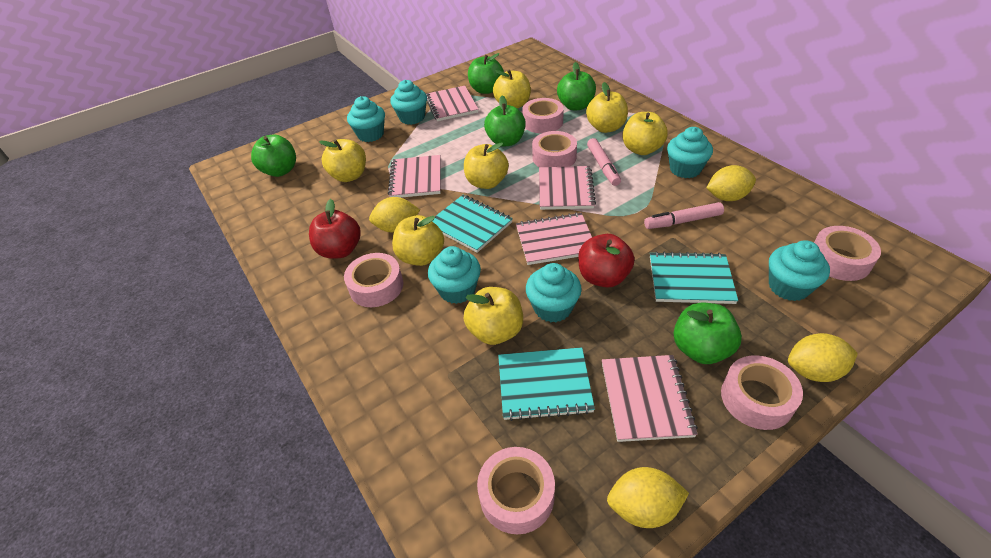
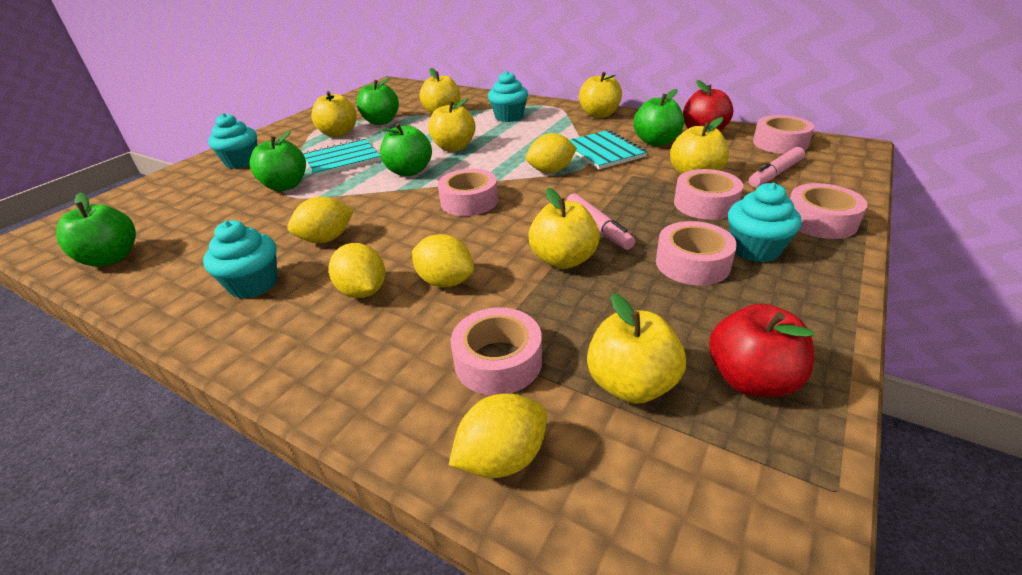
pink notebook: 5 -> 0
turquoise cupcake: 6 -> 4
turquoise notebook: 3 -> 2
yellow lemon: 4 -> 5

